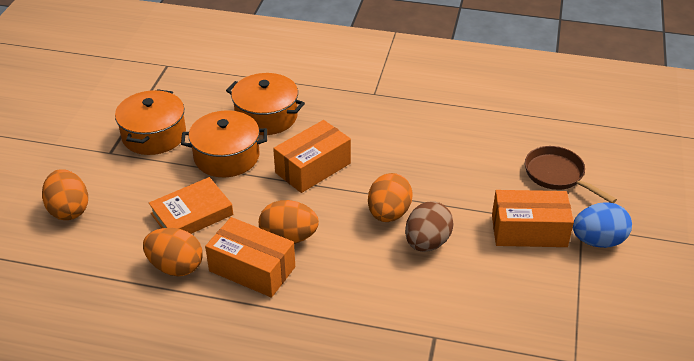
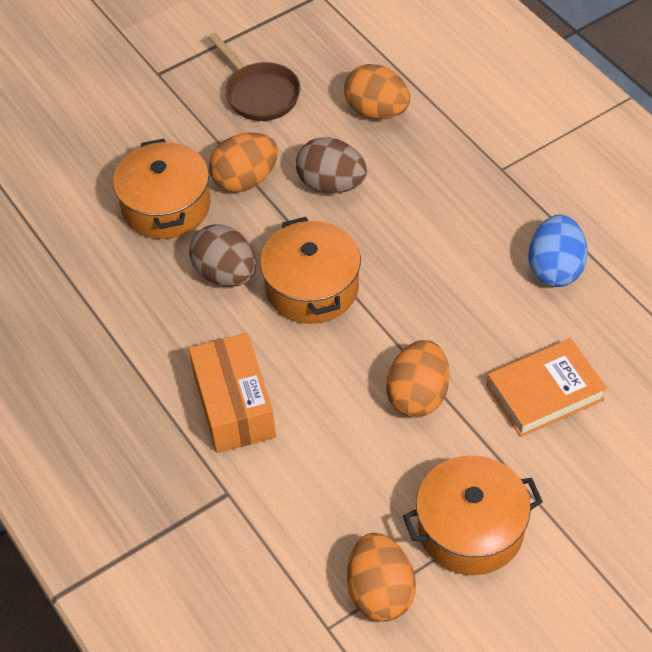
brown egg: 1 -> 2
orange box: 3 -> 1

